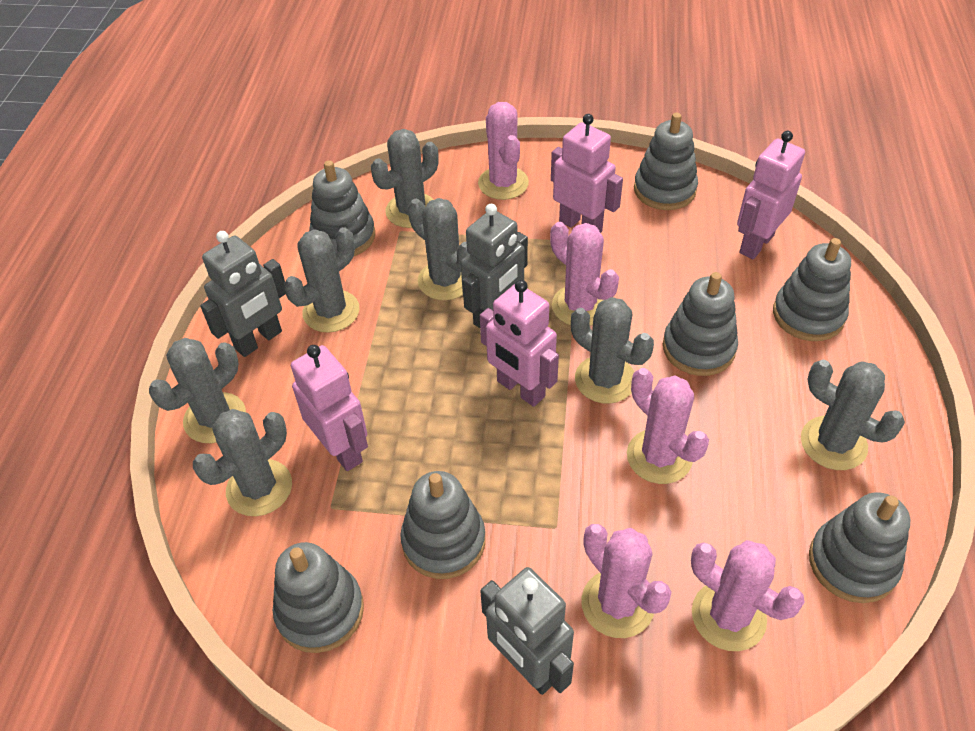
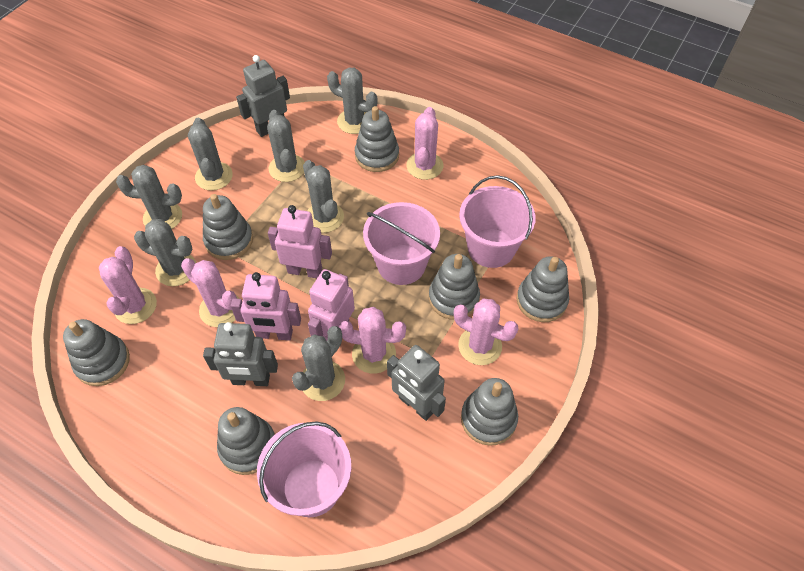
pink bucket: 0 -> 3
pink robot: 4 -> 3

